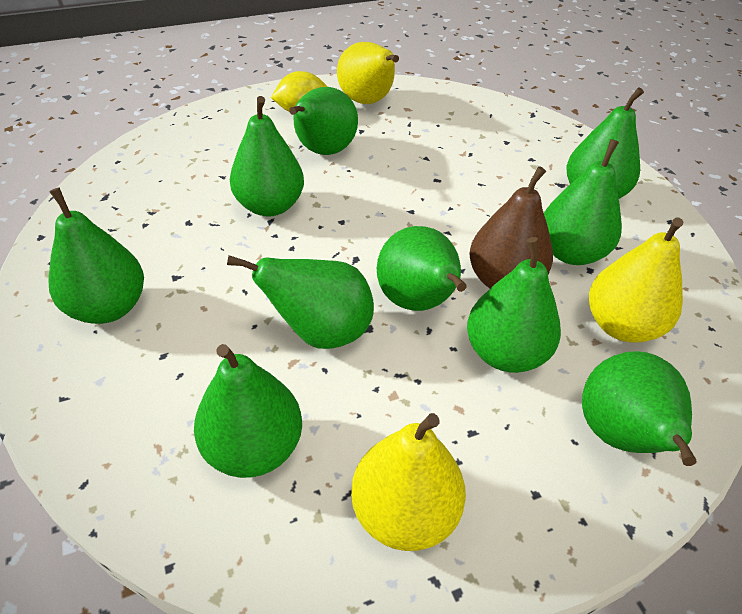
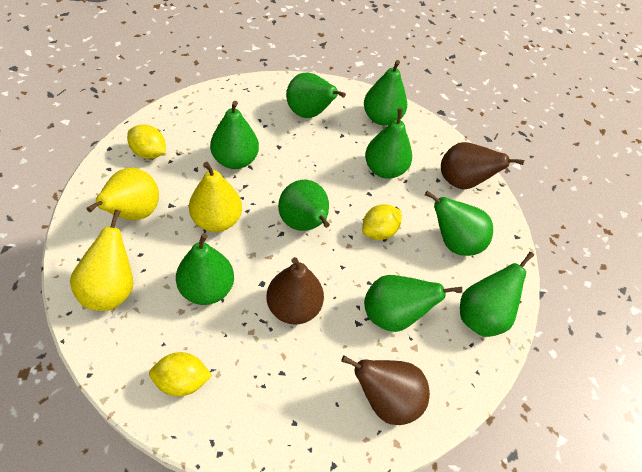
brown pear: 1 -> 3
green pear: 10 -> 9
yellow lemon: 1 -> 3

